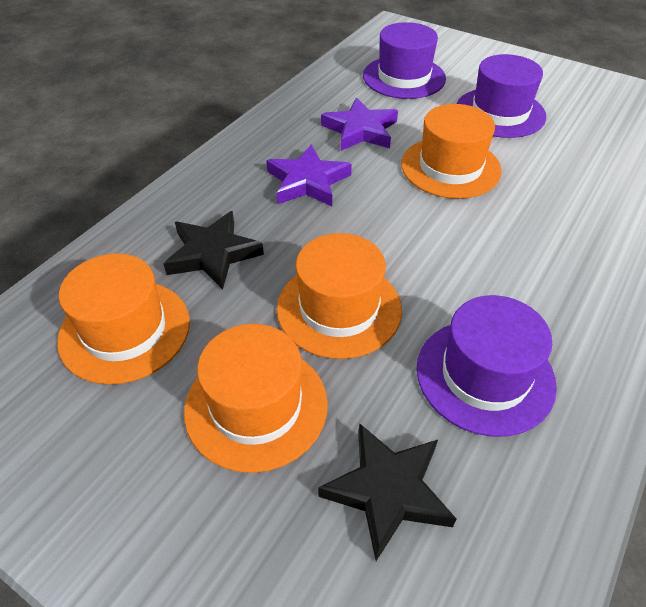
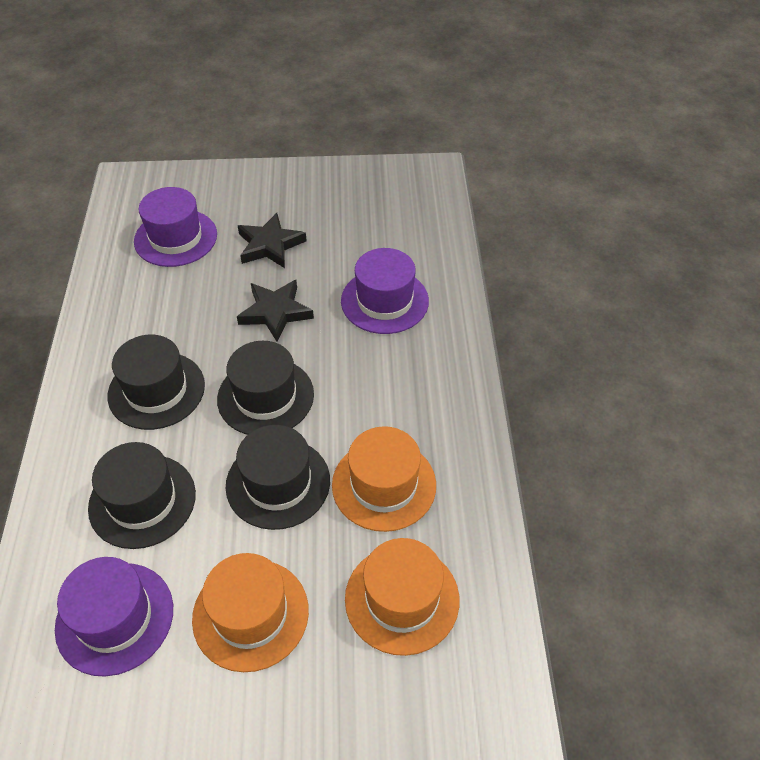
black hat: 0 -> 4
orange hat: 4 -> 3
purple star: 2 -> 0

